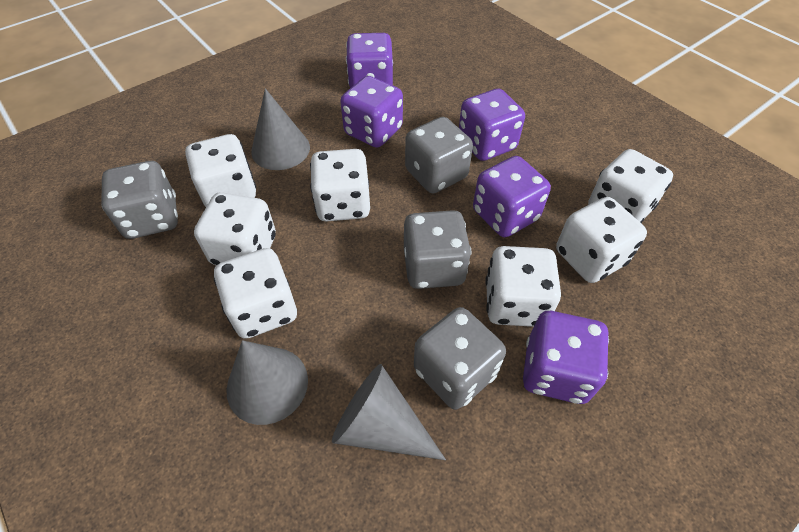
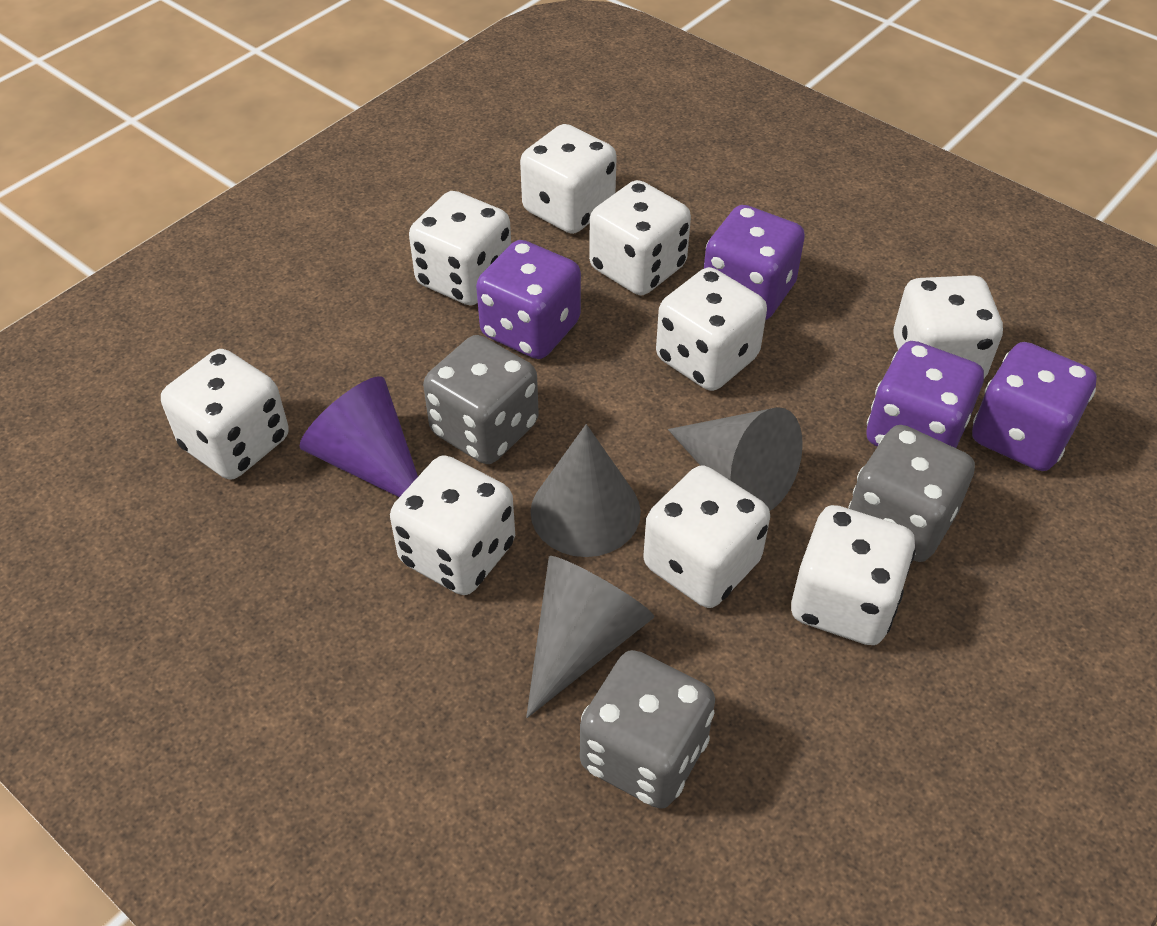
grey dice: 4 -> 3
purple cone: 0 -> 1
purple dice: 5 -> 4
white dice: 7 -> 9

